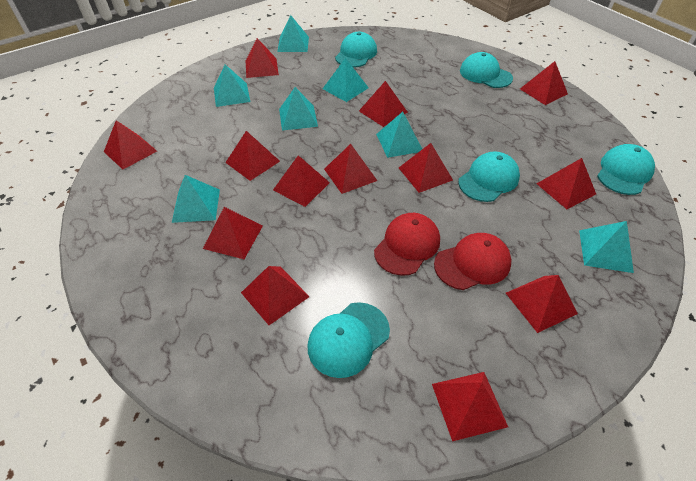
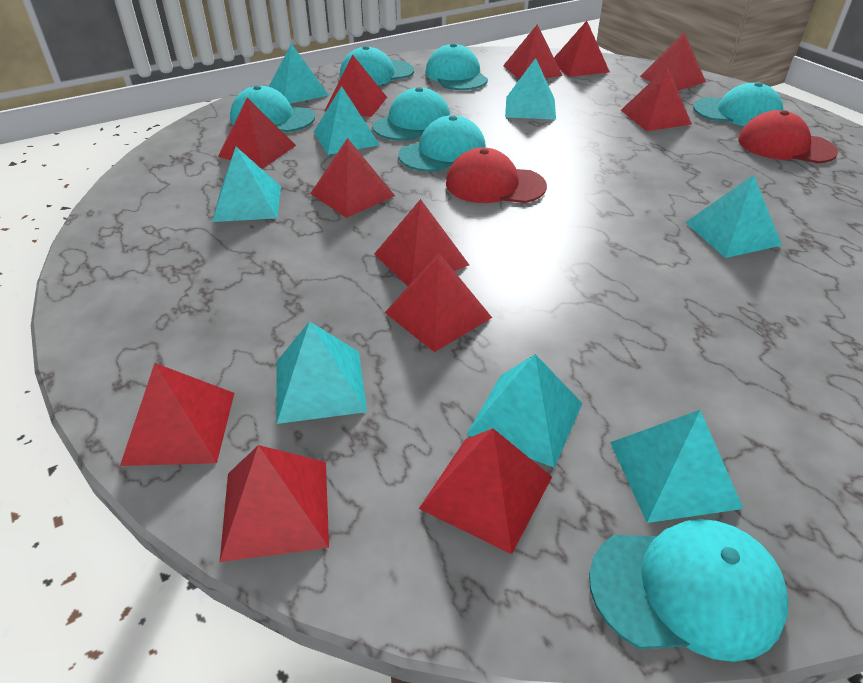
red pyramid: 13 -> 12
turquoise cap: 5 -> 7
turquoise pyramid: 7 -> 8

